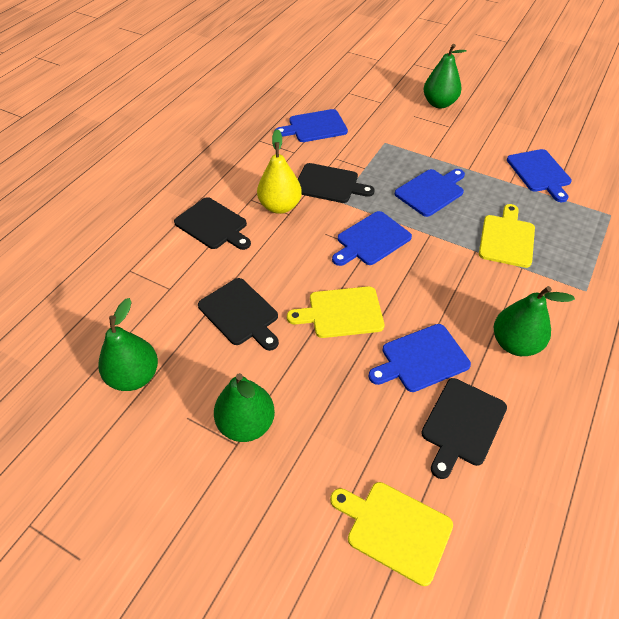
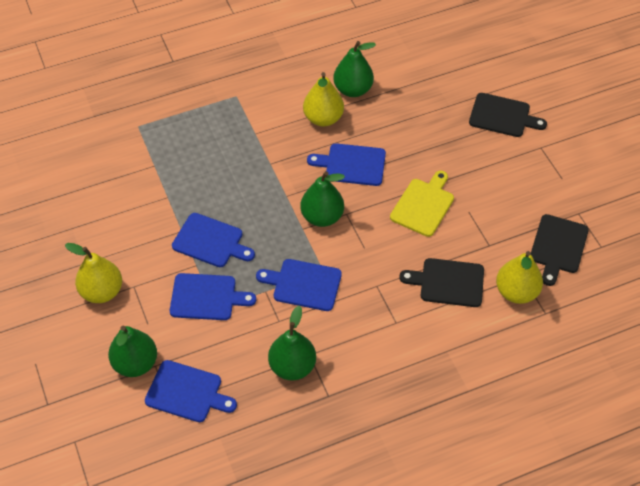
black cutting board: 4 -> 3
yellow cutting board: 3 -> 1
yellow pear: 1 -> 3

